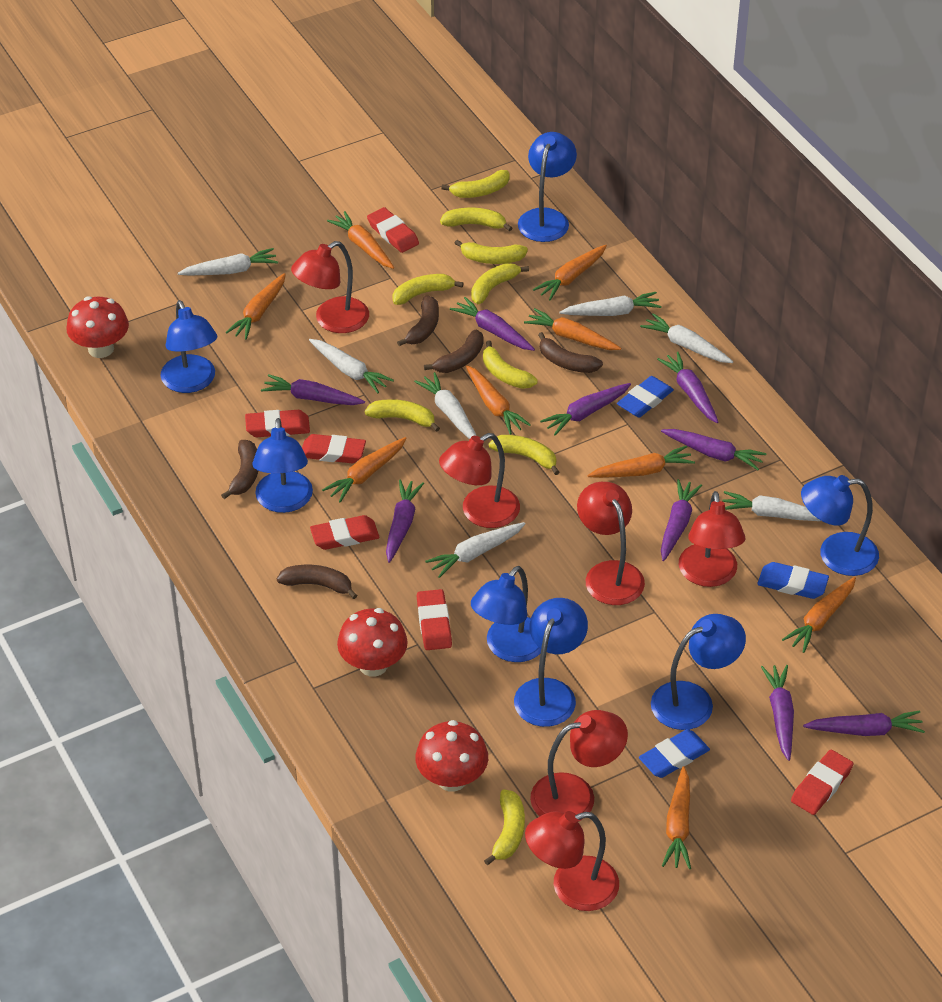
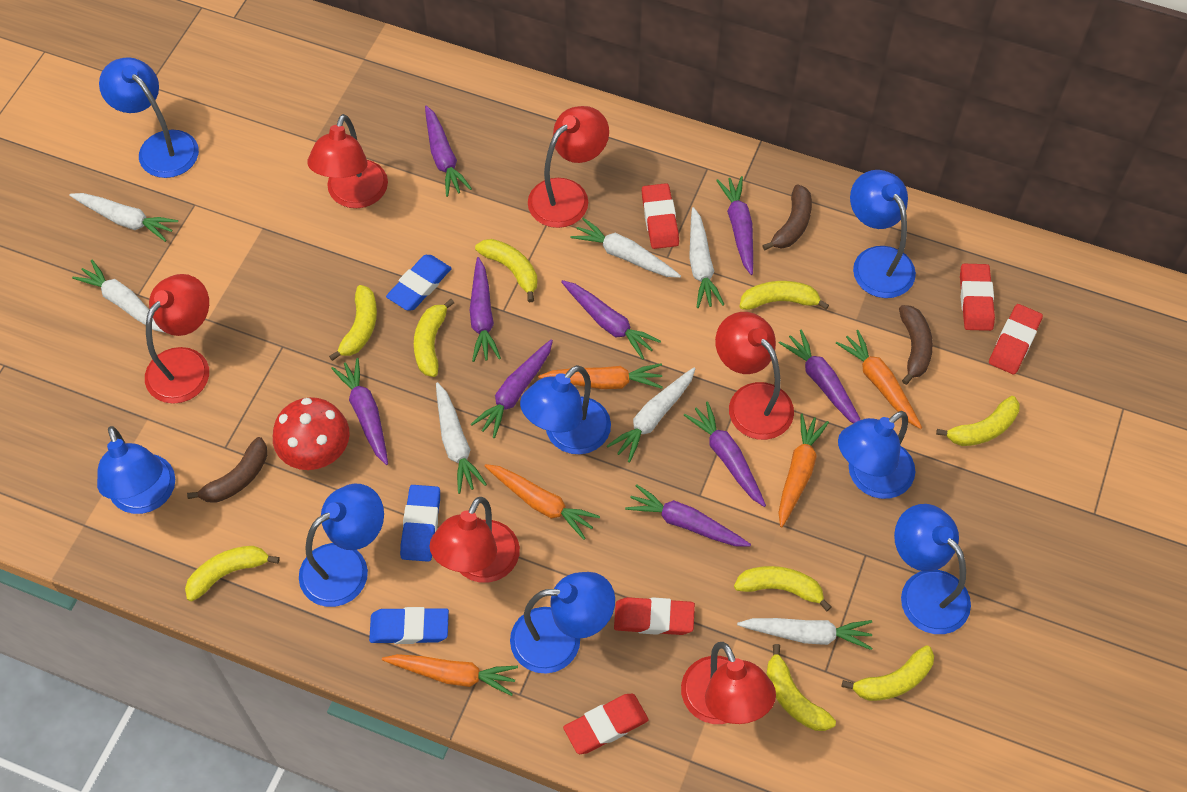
blue lamp: 7 -> 8
brown banana: 5 -> 3
orange carrot: 9 -> 5
red eraser: 6 -> 5
red mushroom: 3 -> 1

